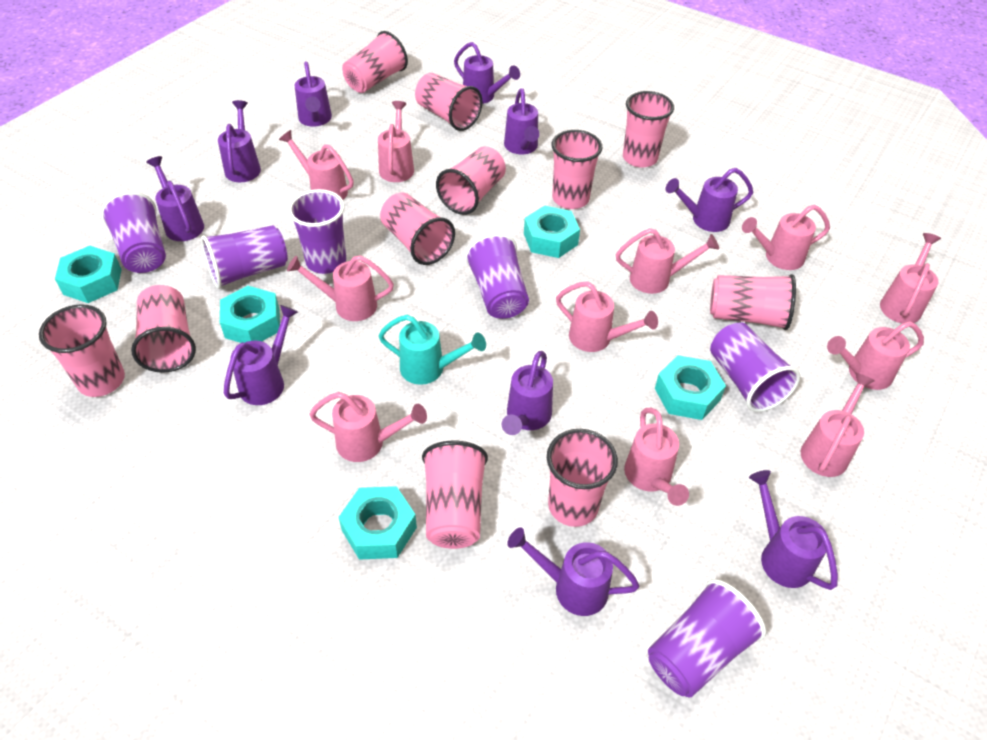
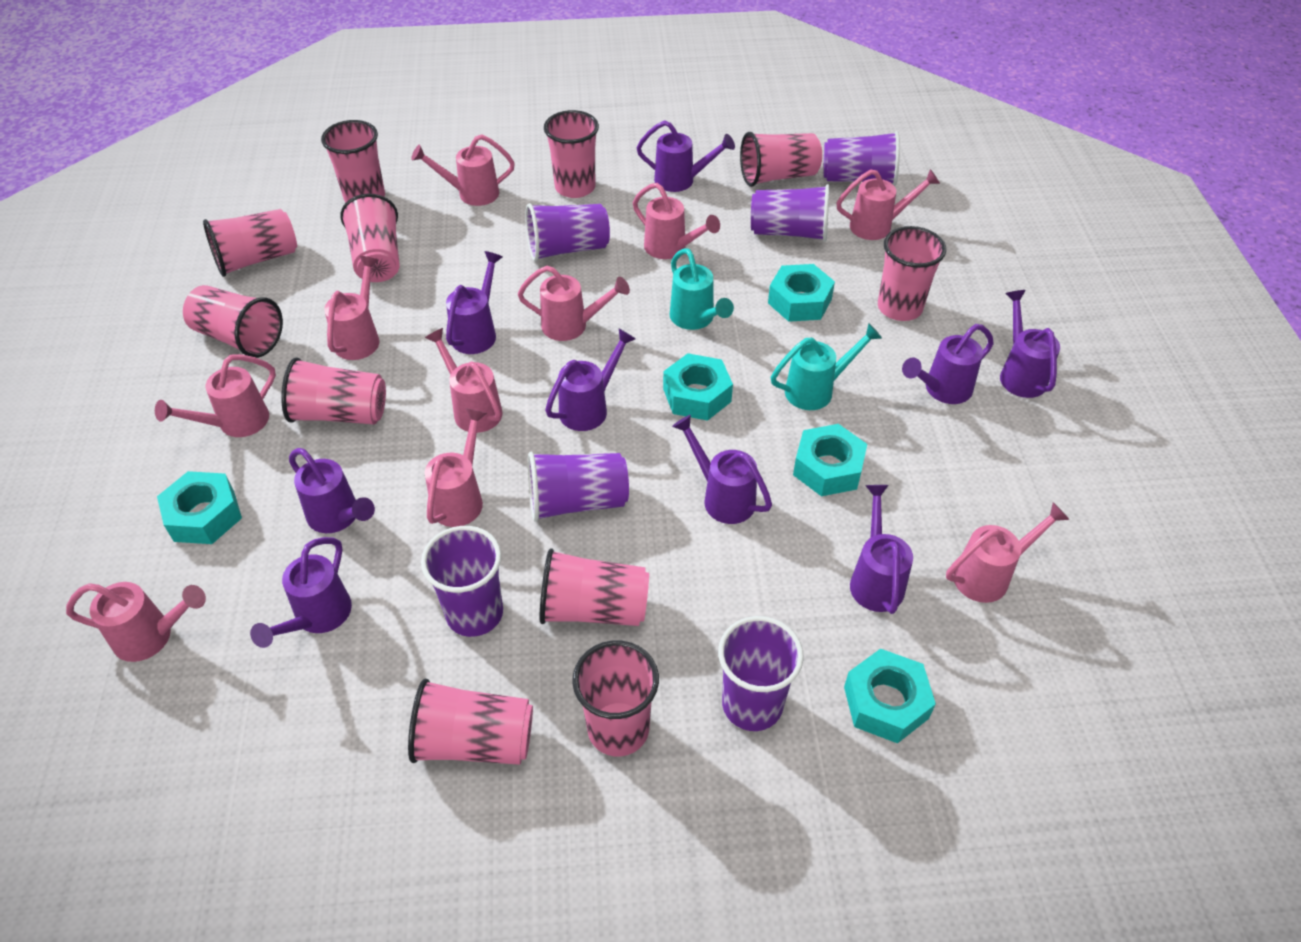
pink watering can: 11 -> 10
purple watering can: 10 -> 9
turquoise watering can: 1 -> 2

